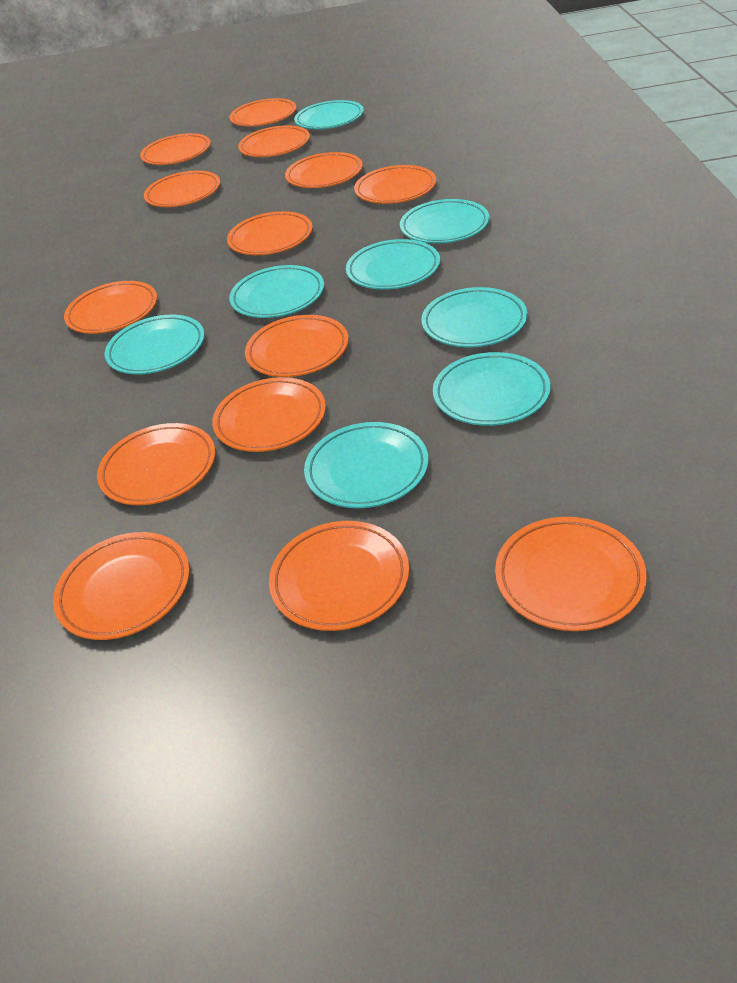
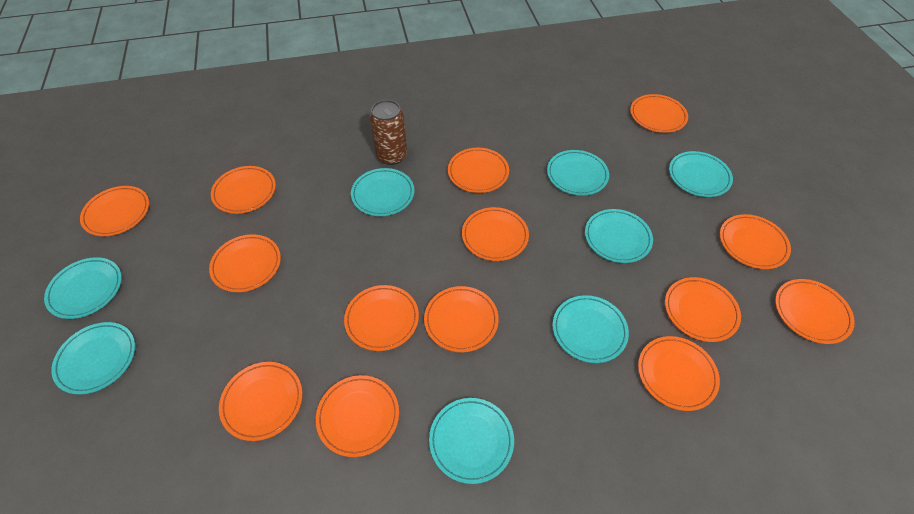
brown can: 0 -> 1

